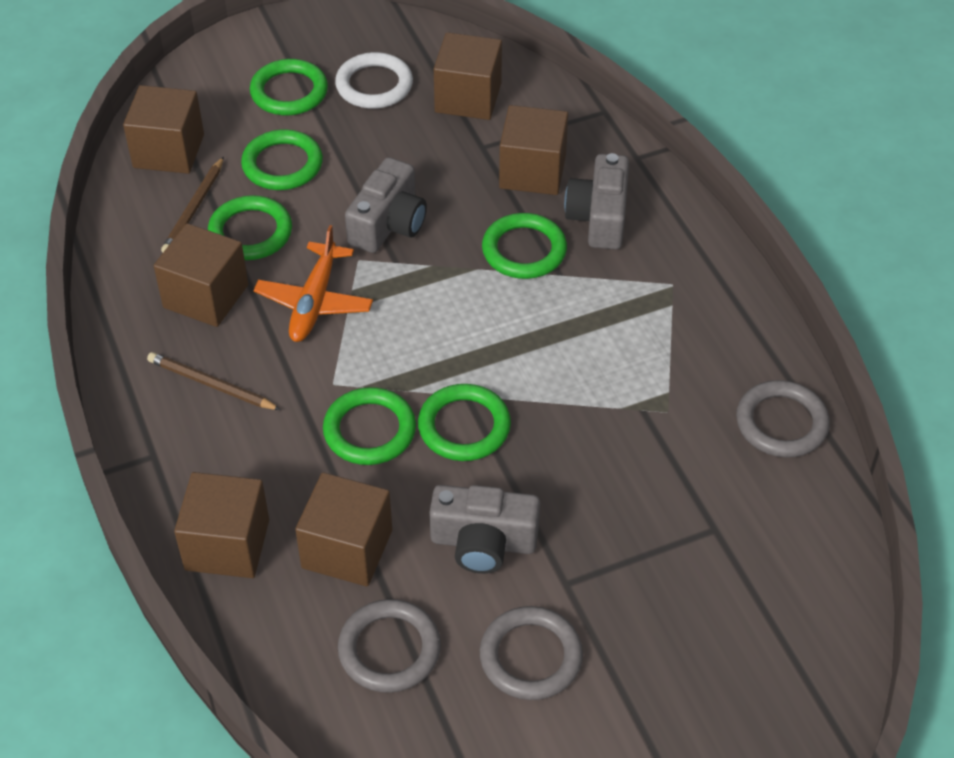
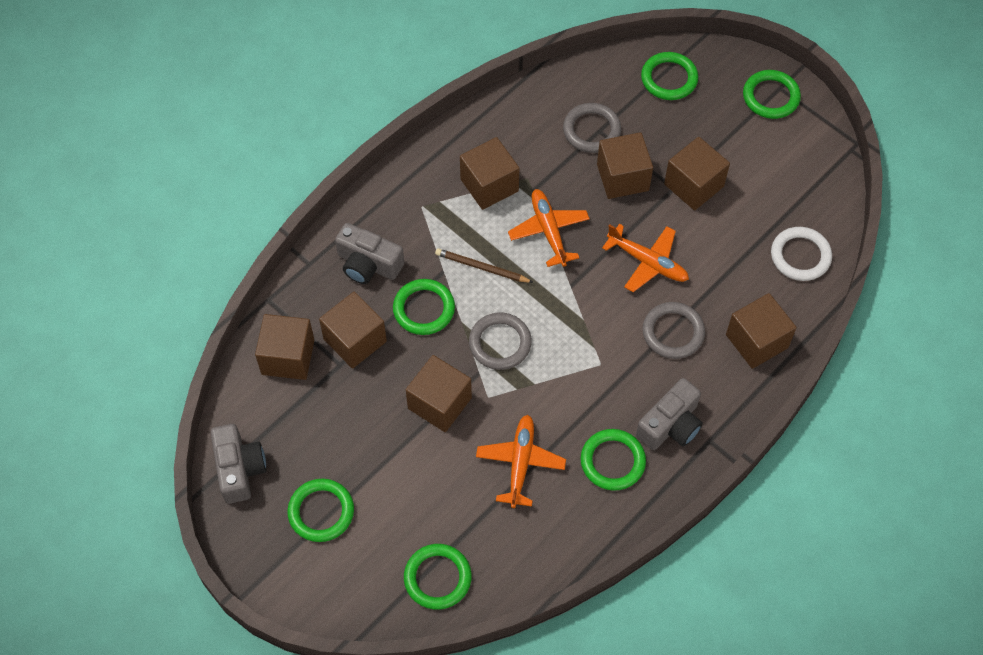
brown cube: 6 -> 7
brown pencil: 2 -> 1
orange plane: 1 -> 3

